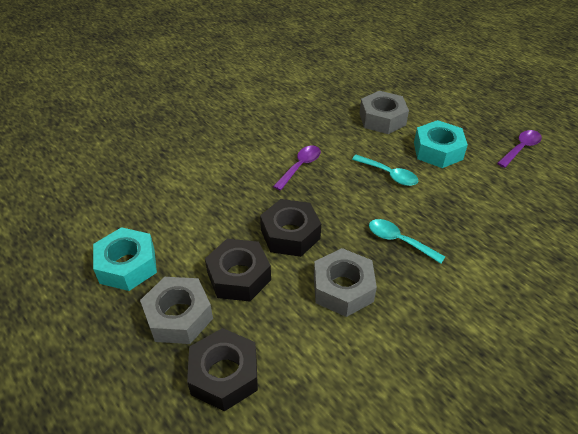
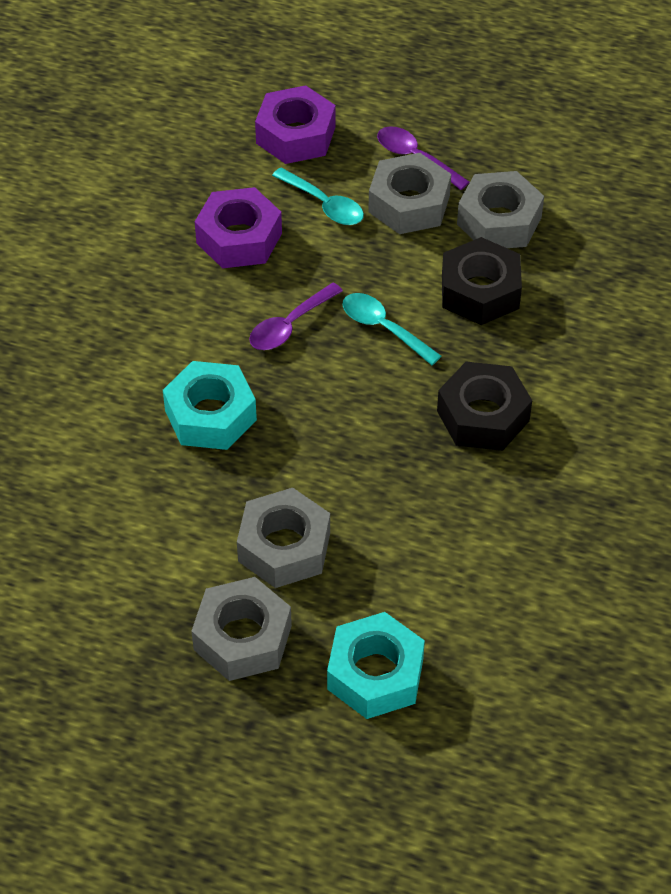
black nut: 3 -> 2
grey nut: 3 -> 4
purple nut: 0 -> 2

